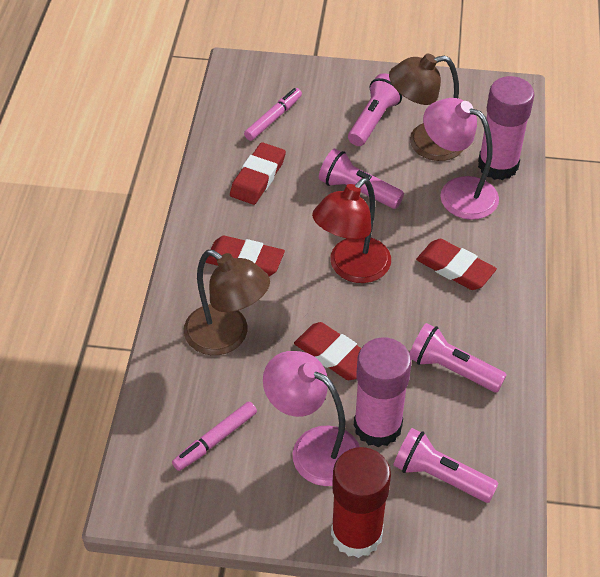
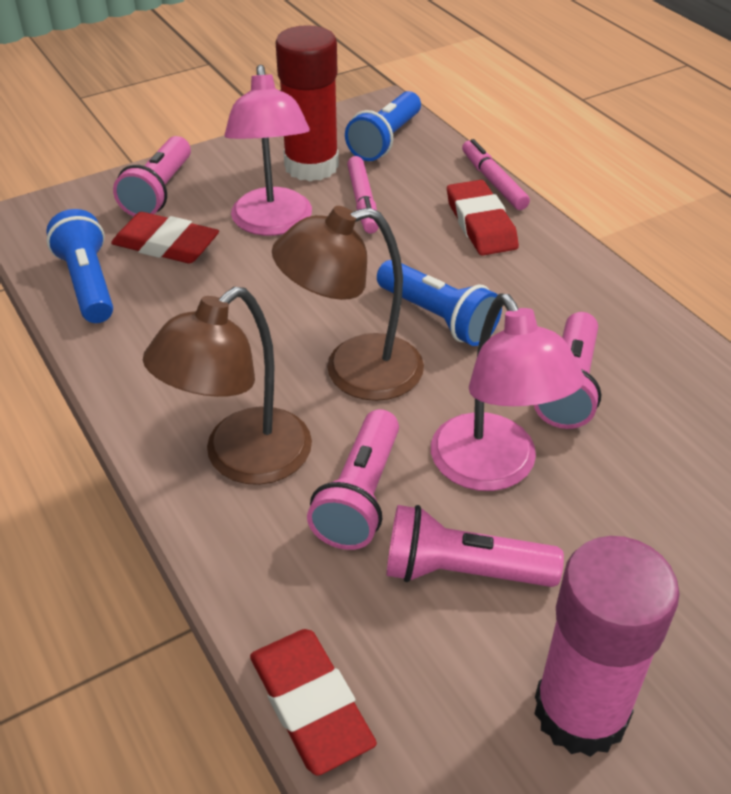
blue flashlight: 0 -> 3
pink glue stick: 2 -> 1
red eraser: 4 -> 3
red lamp: 1 -> 0

